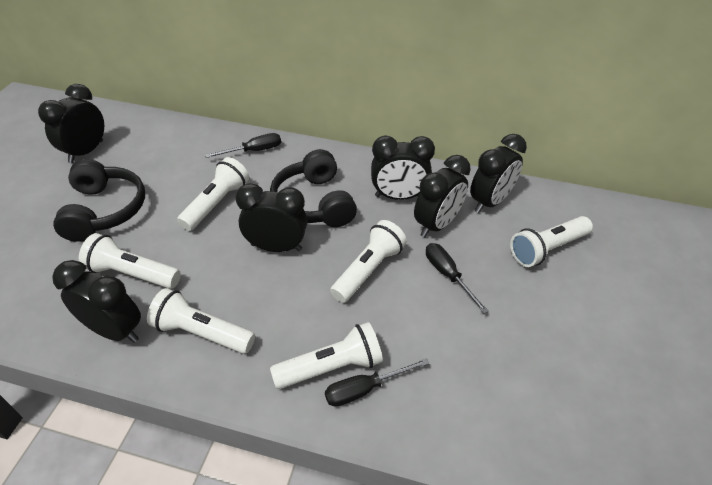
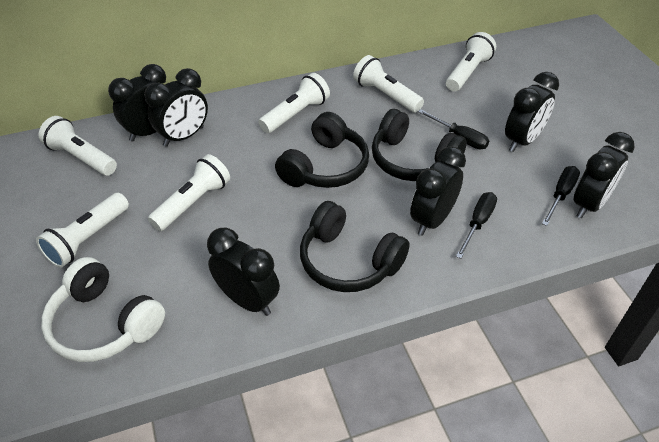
black headphones: 2 -> 3
white headphones: 0 -> 1

